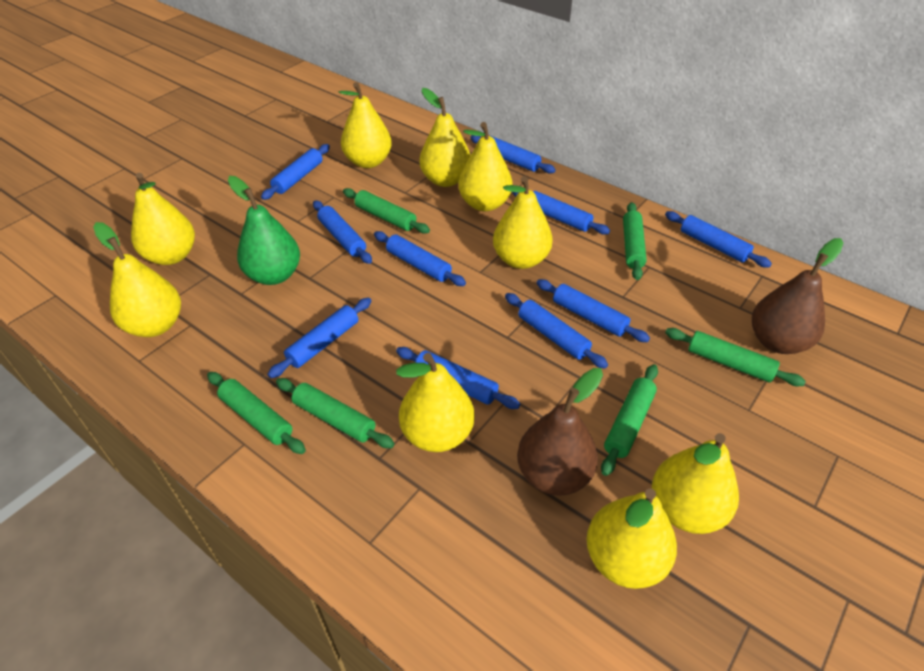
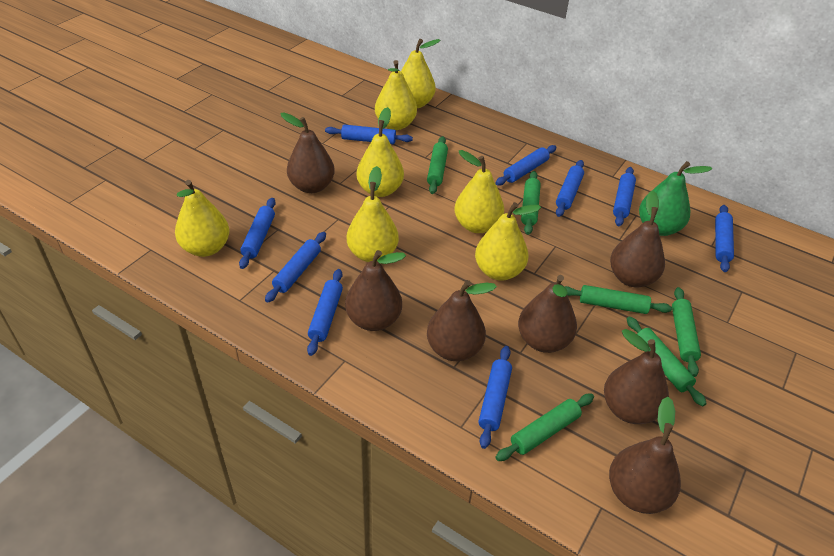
blue rolling pin: 10 -> 9
brown pear: 2 -> 7
yellow pear: 9 -> 7

